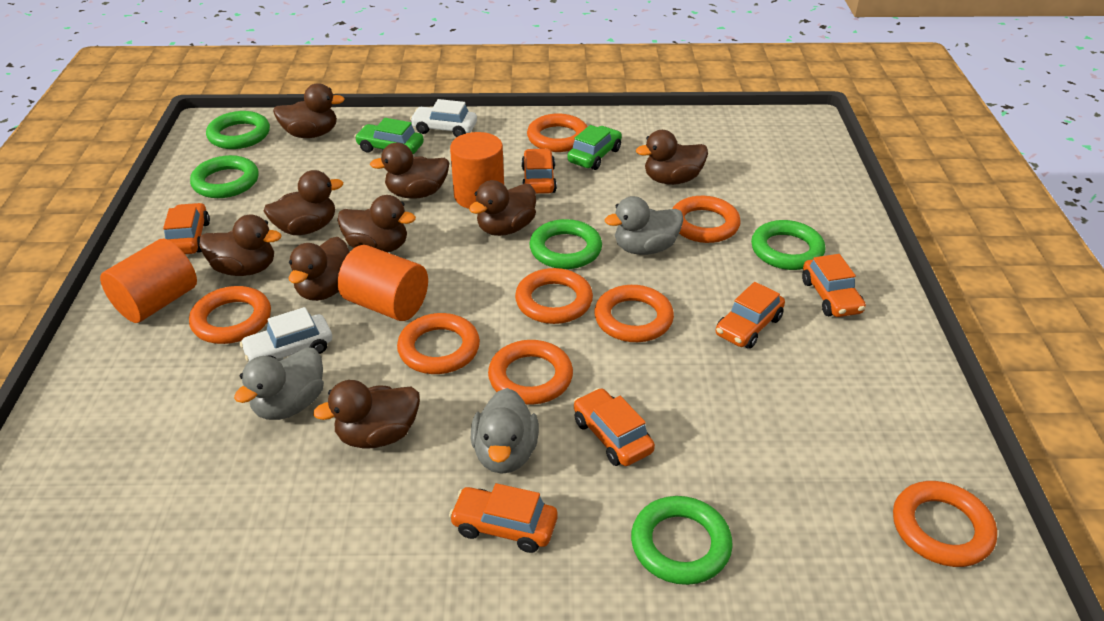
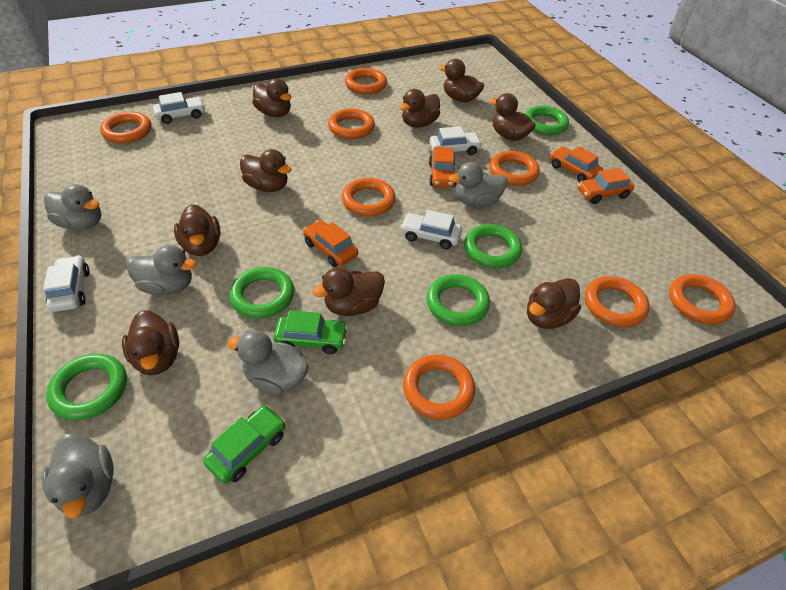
grey duck: 3 -> 5
orange car: 6 -> 4
orange cylinder: 3 -> 0
white car: 2 -> 4

